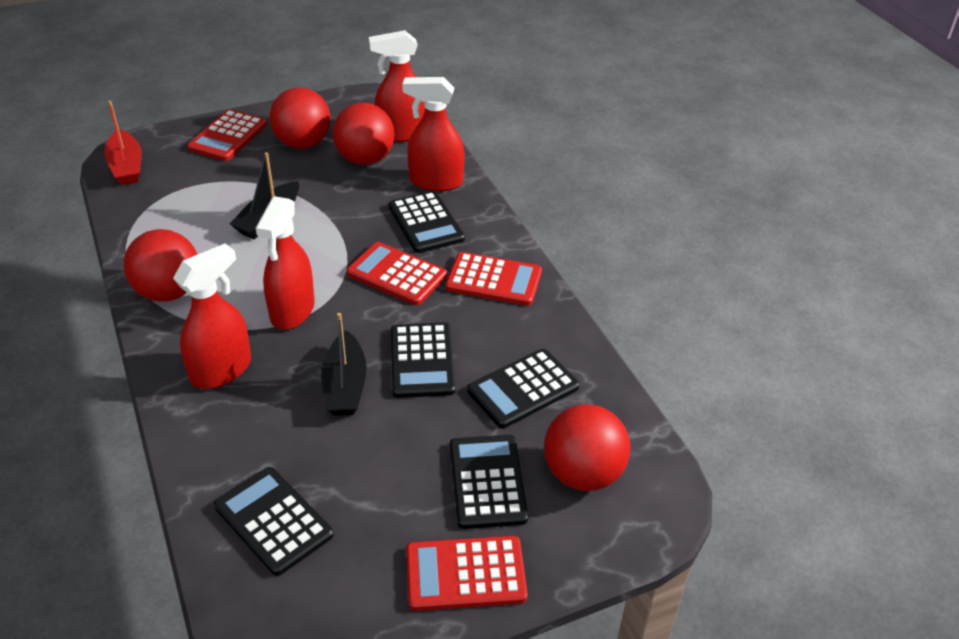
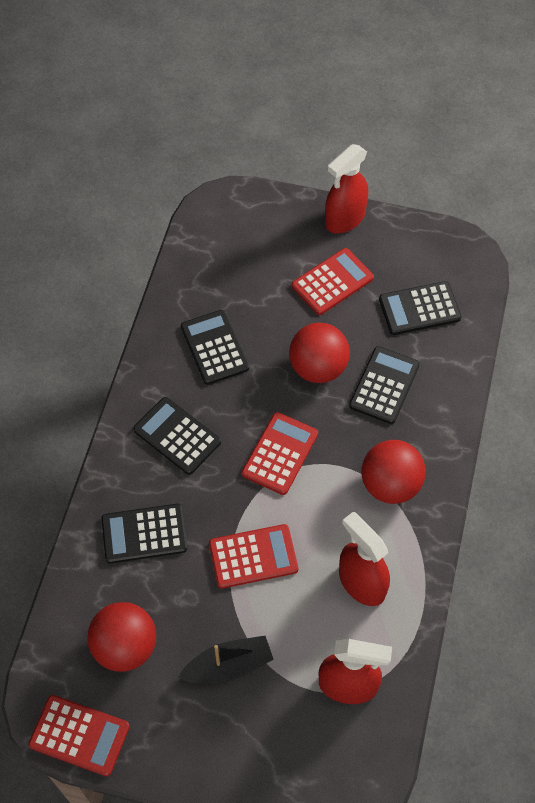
black boat: 2 -> 1
red ball: 4 -> 3
red boat: 1 -> 0
red spray bottle: 4 -> 3

